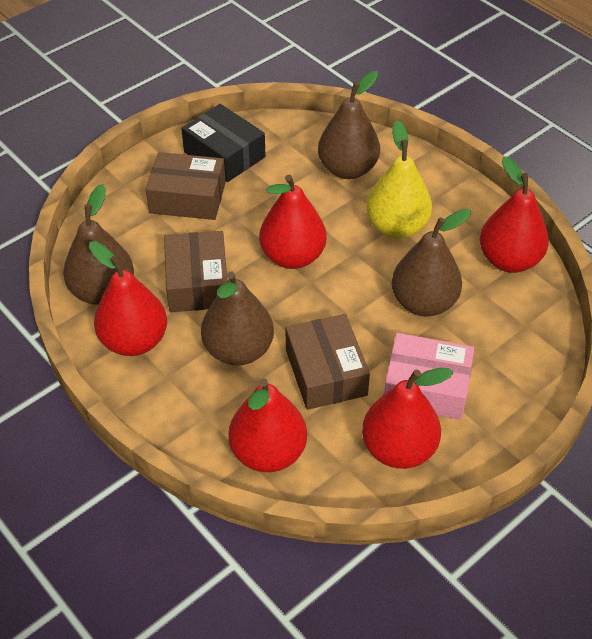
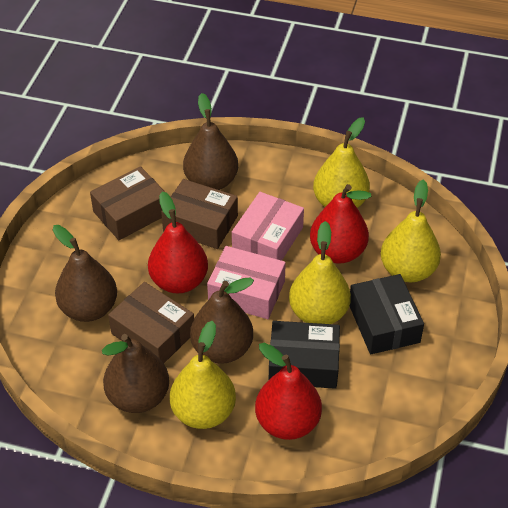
black box: 1 -> 2
pink box: 1 -> 2
red pear: 5 -> 3
yellow pear: 1 -> 4

